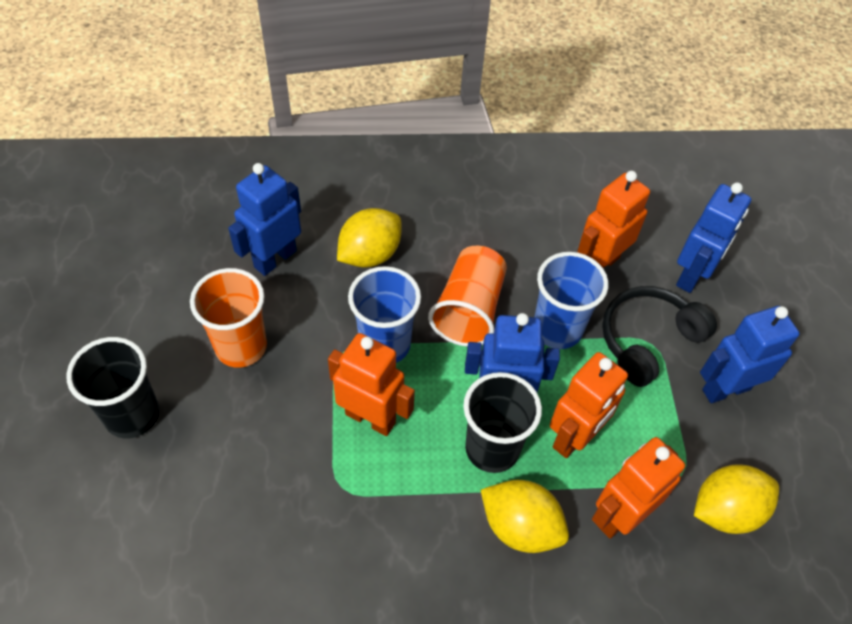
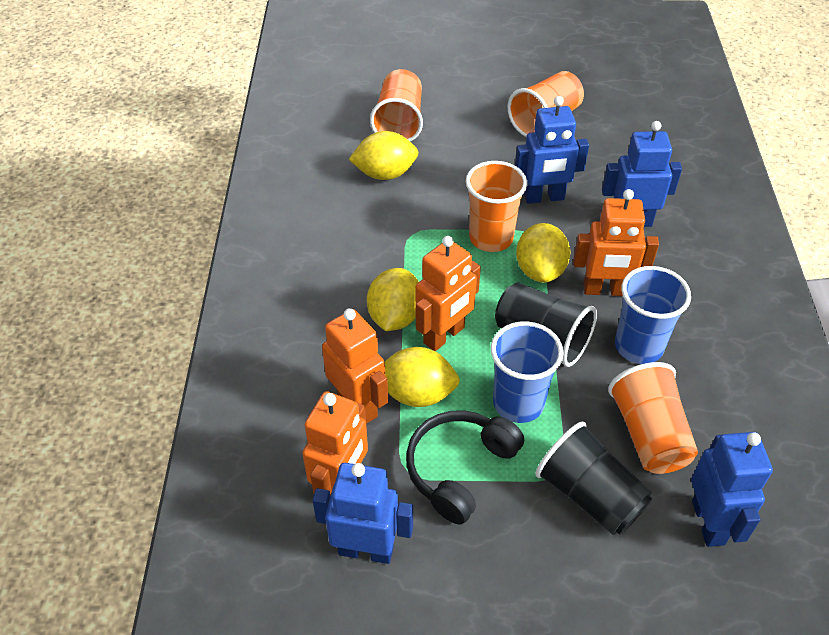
orange cup: 2 -> 4
yellow lemon: 3 -> 4

